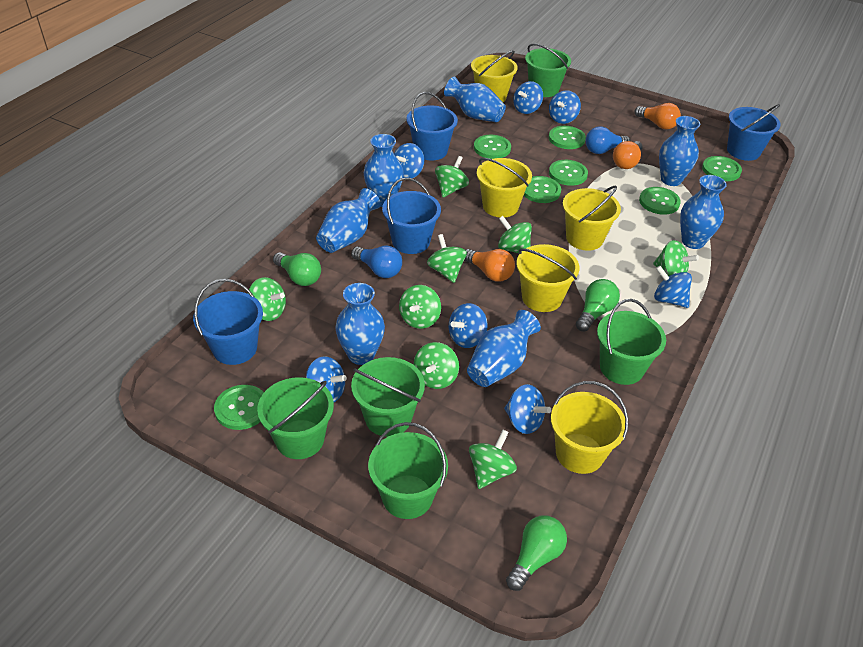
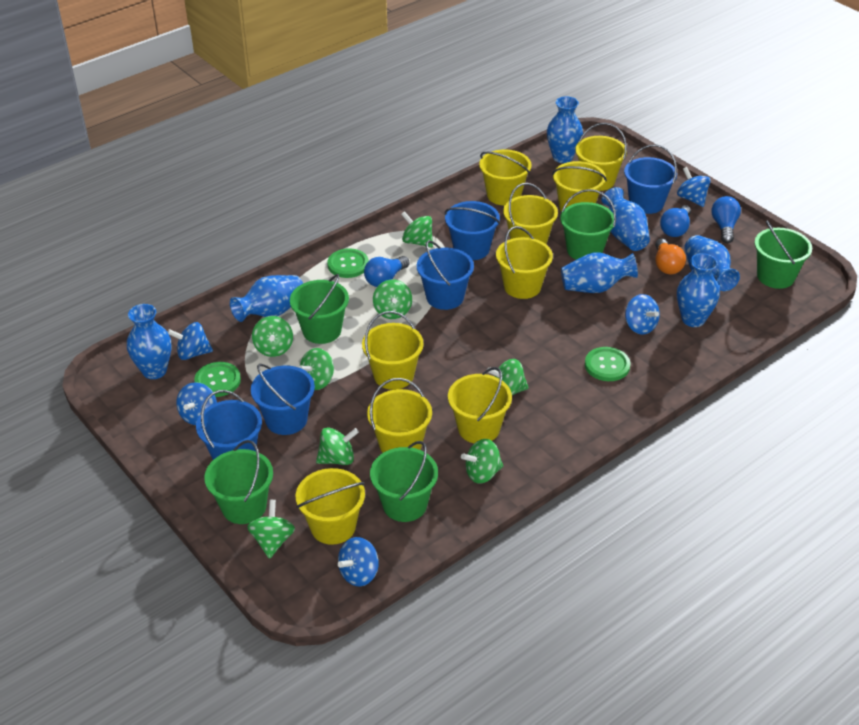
blue bucket: 4 -> 5
blue light bulb: 2 -> 3
blue spinning top: 7 -> 5
green button: 7 -> 3
green light bulb: 3 -> 0
orange light bulb: 3 -> 1
yellow bucket: 5 -> 9

